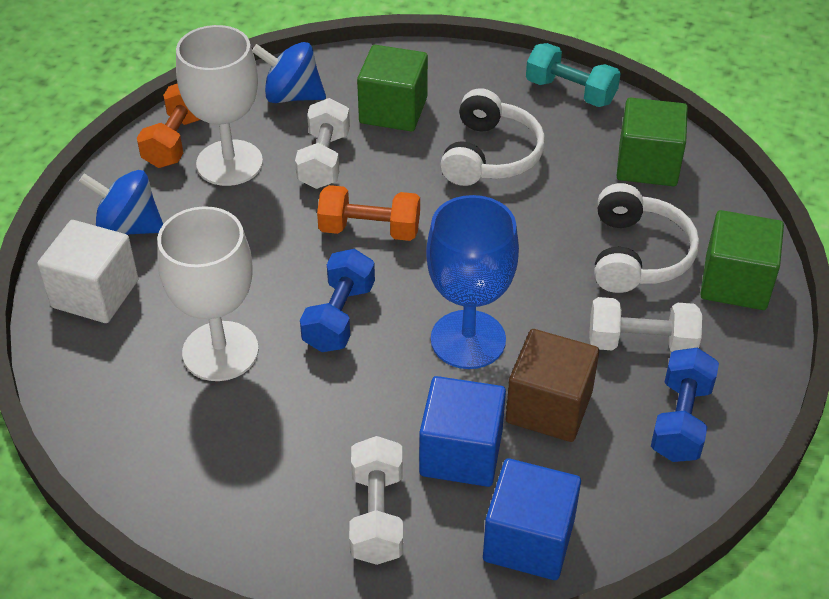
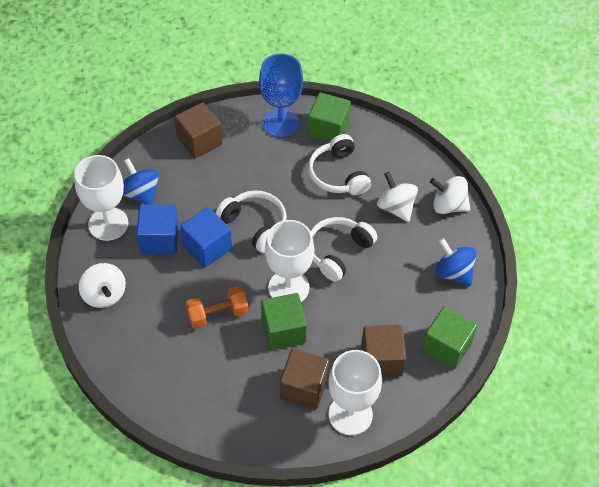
blue dumbbell: 2 -> 0
brown cube: 1 -> 3
orange dumbbell: 2 -> 1
turquoise dumbbell: 1 -> 0
white cube: 1 -> 0
white dumbbell: 3 -> 0
white goblet: 2 -> 3
white headphones: 2 -> 3
white spinning top: 0 -> 3

